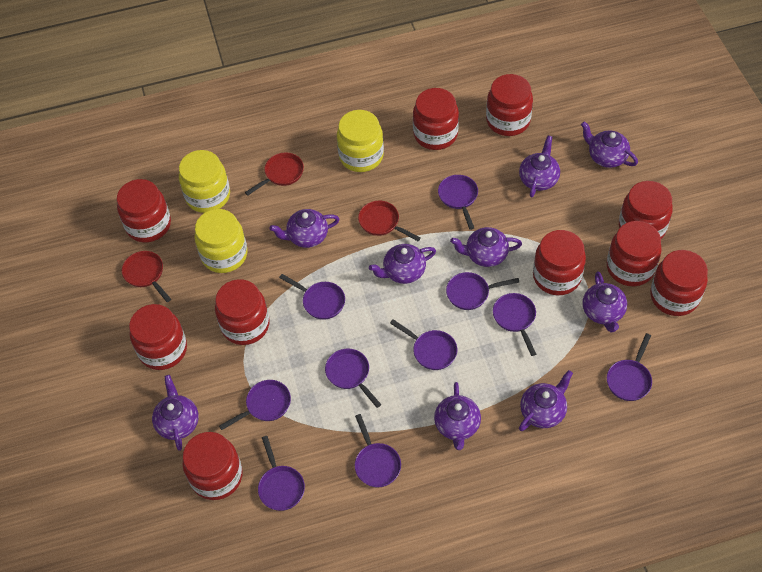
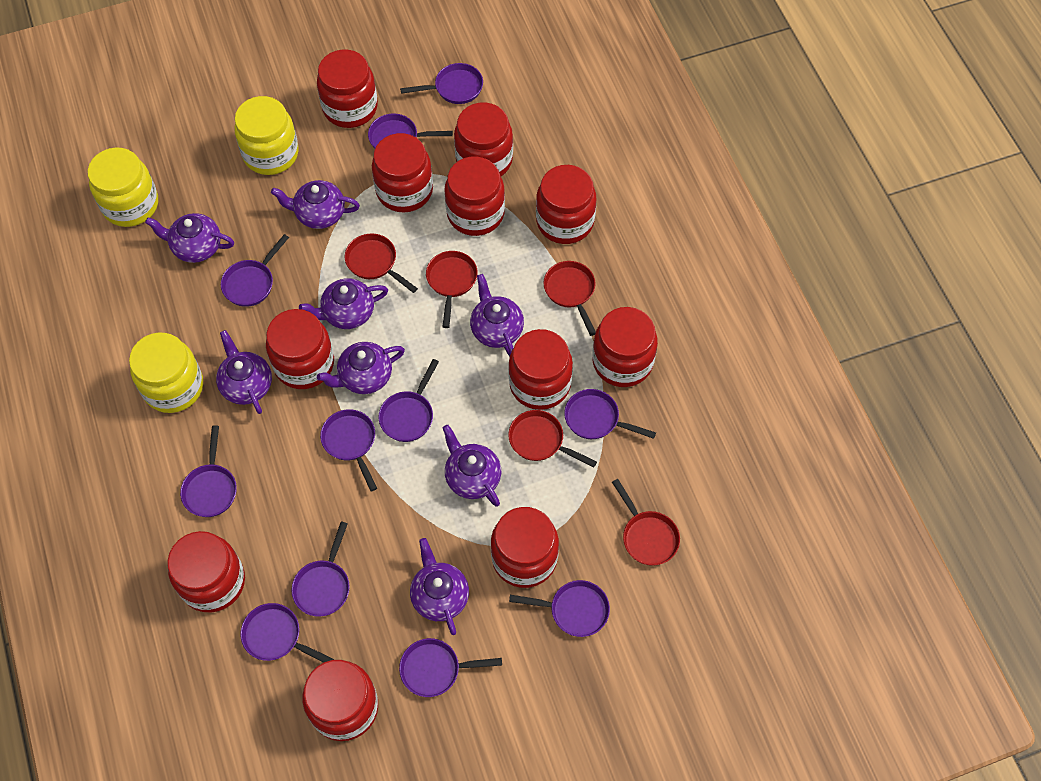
purple pan: 10 -> 11
purple teapot: 9 -> 8
red jar: 10 -> 11
red pan: 3 -> 5

